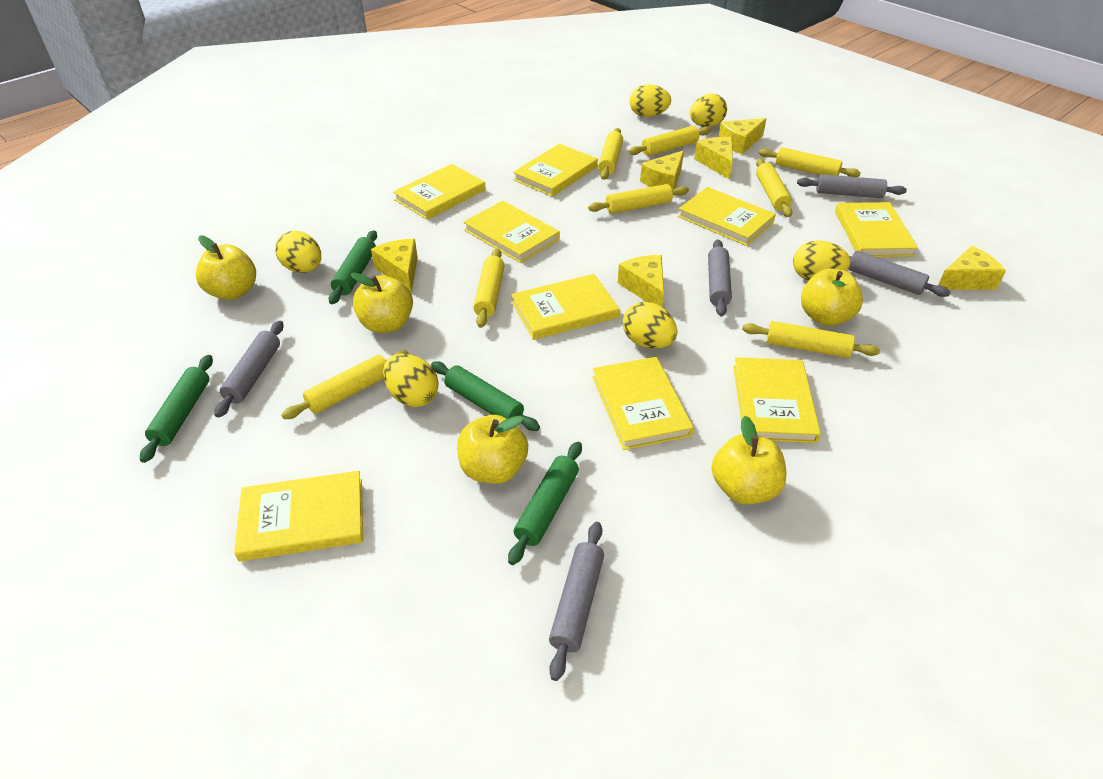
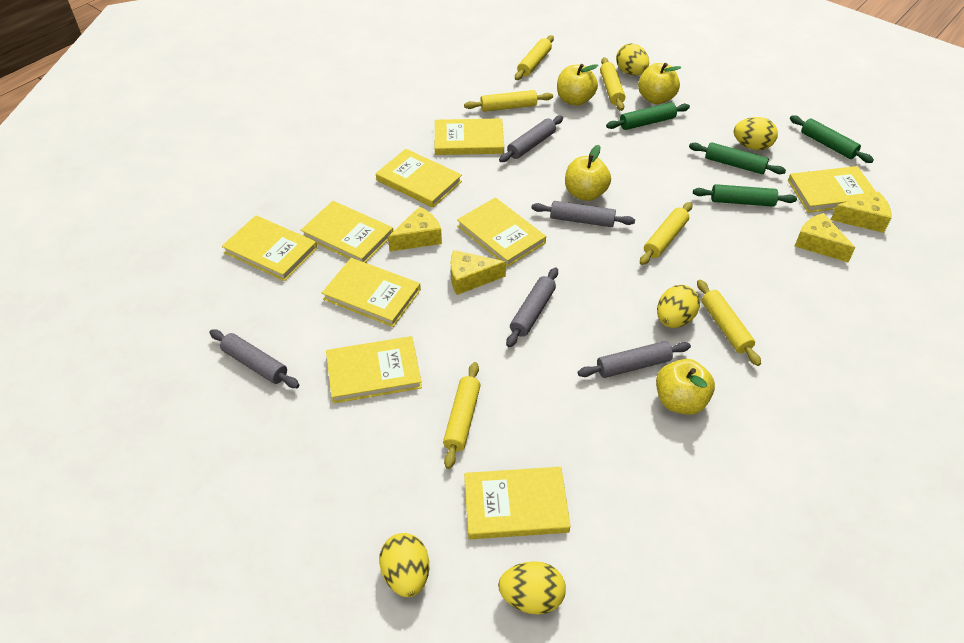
yellow apple: 5 -> 4
yellow cheese: 6 -> 4
yellow egg: 6 -> 5
yellow rolling pin: 8 -> 6

